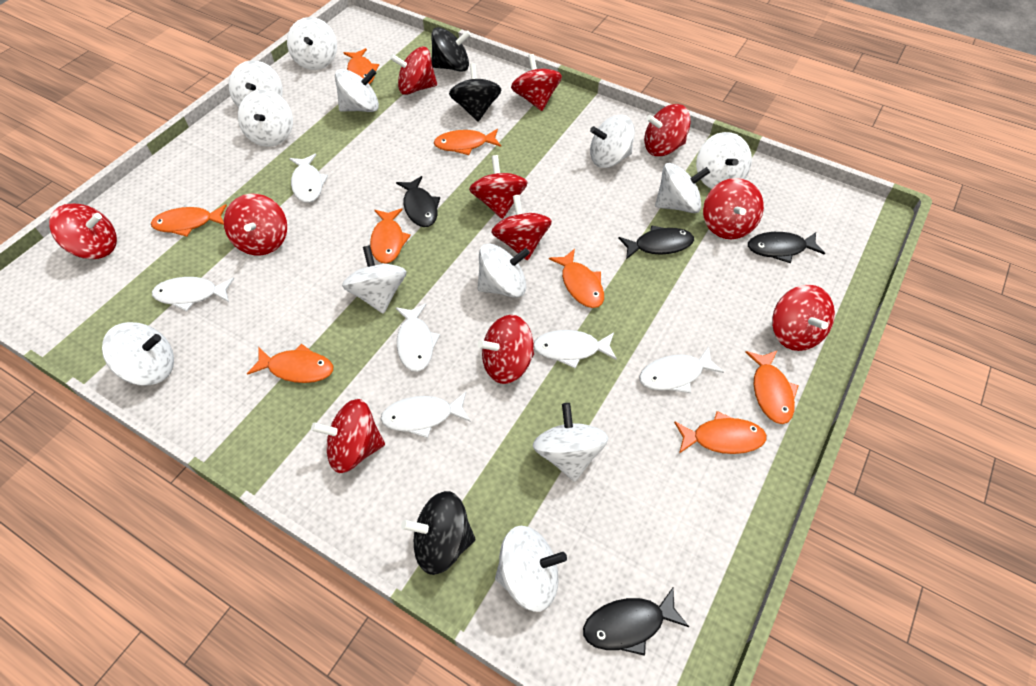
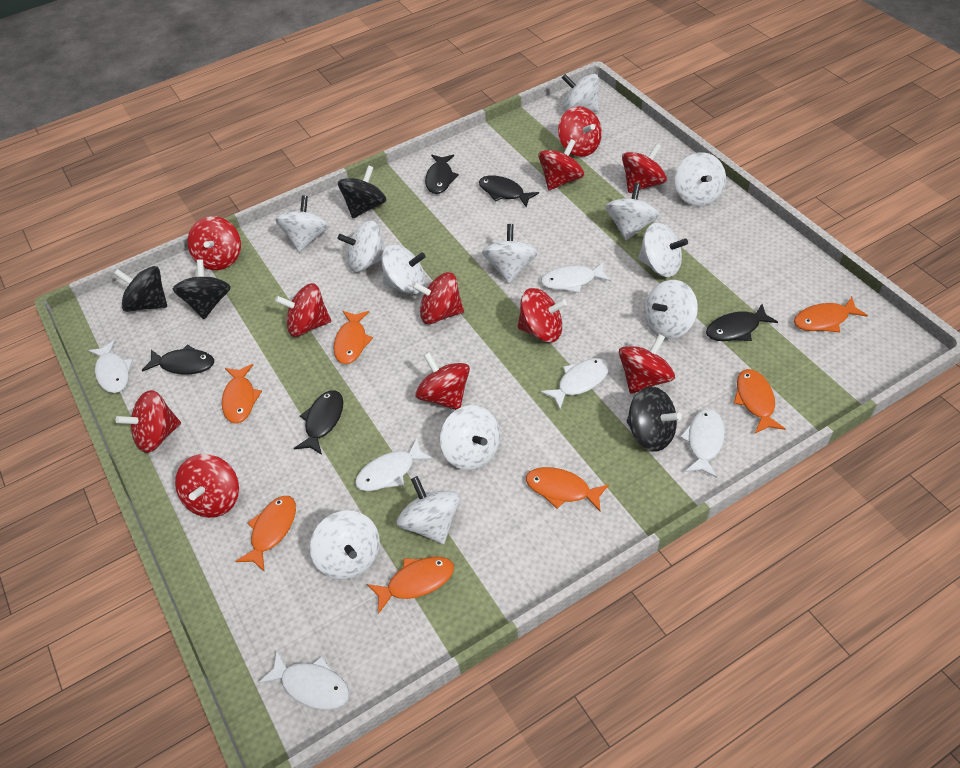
black fish: 4 -> 5
black spinning top: 3 -> 4
orange fish: 8 -> 7

